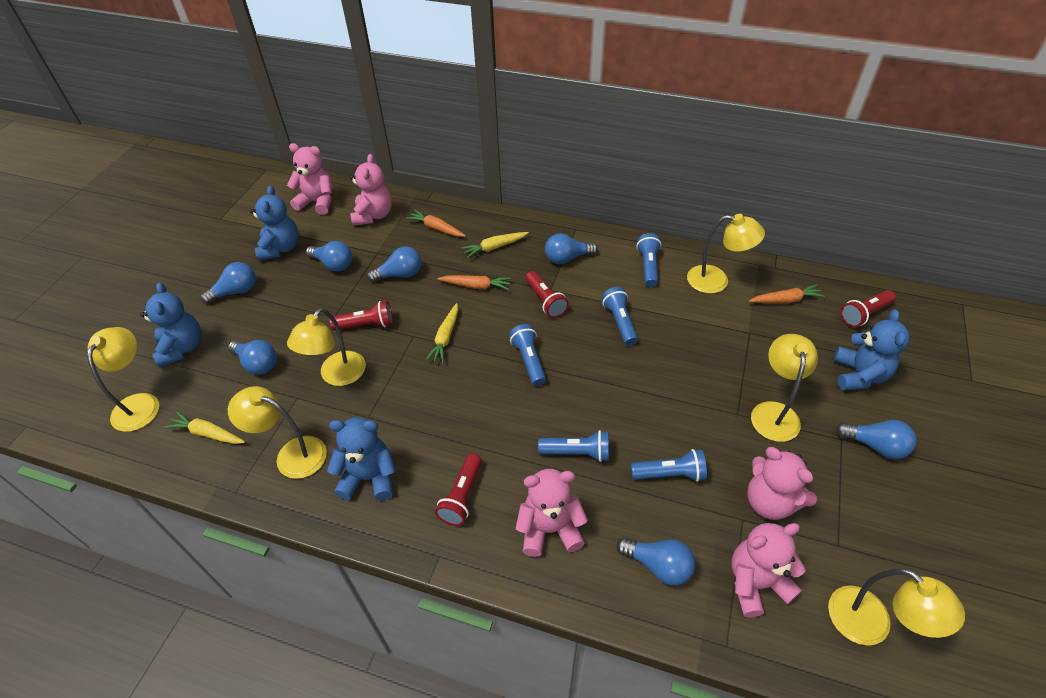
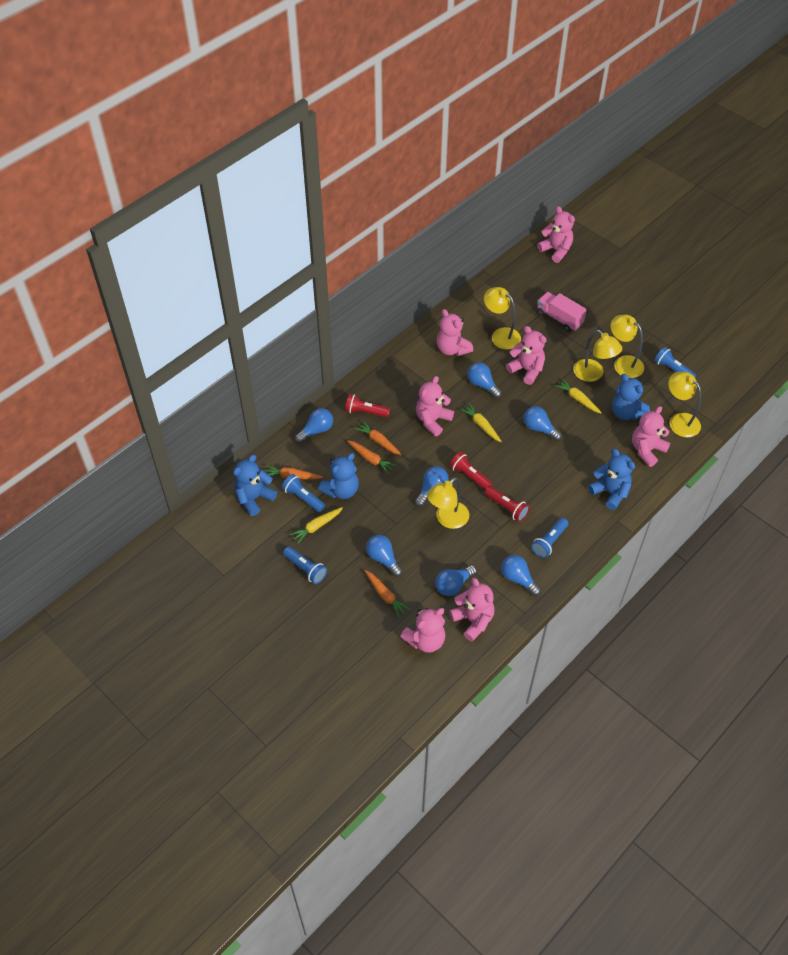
blue flashlight: 5 -> 4
orange carrot: 3 -> 4
pink teddy bear: 5 -> 7
pink truck: 0 -> 1
red flashlight: 4 -> 3
yellow lamp: 6 -> 5

